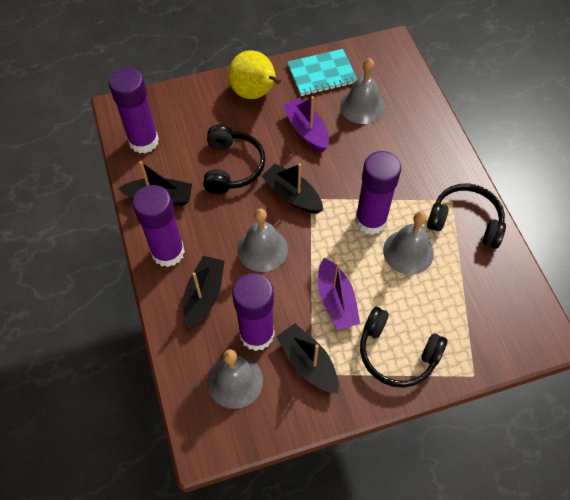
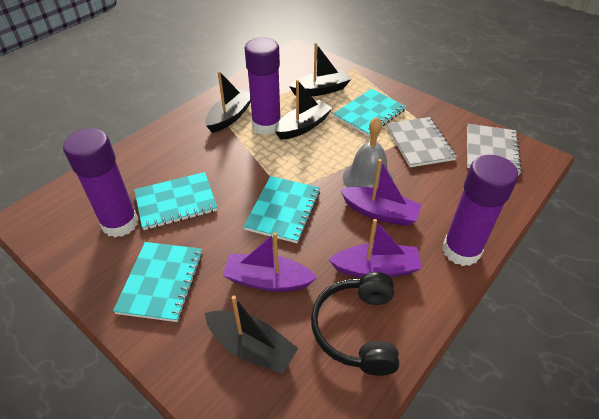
black headphones: 3 -> 1
grey bell: 4 -> 1
grey notebook: 0 -> 2
purple boat: 2 -> 3
purple glue stick: 4 -> 3
turquoise notebook: 1 -> 4
yellow pear: 1 -> 0

